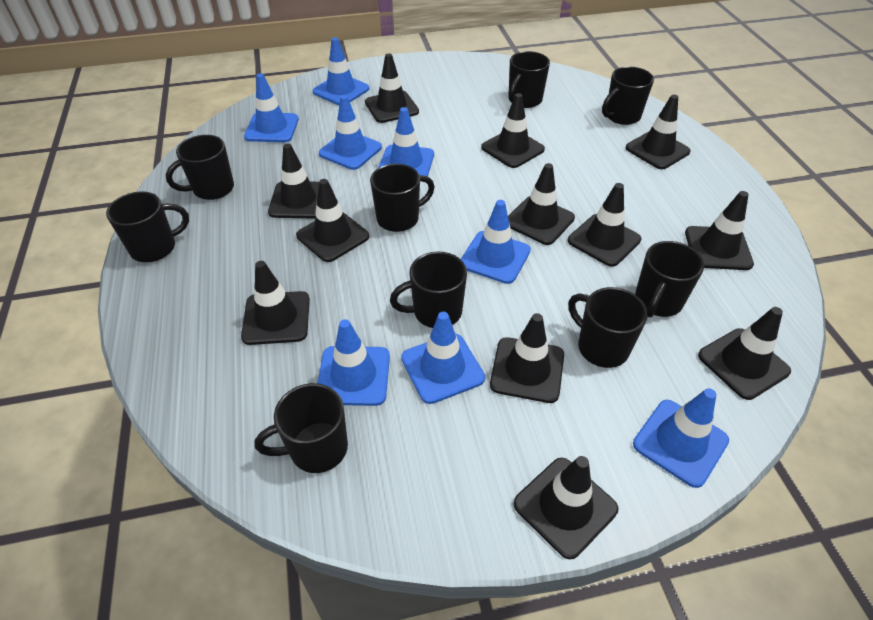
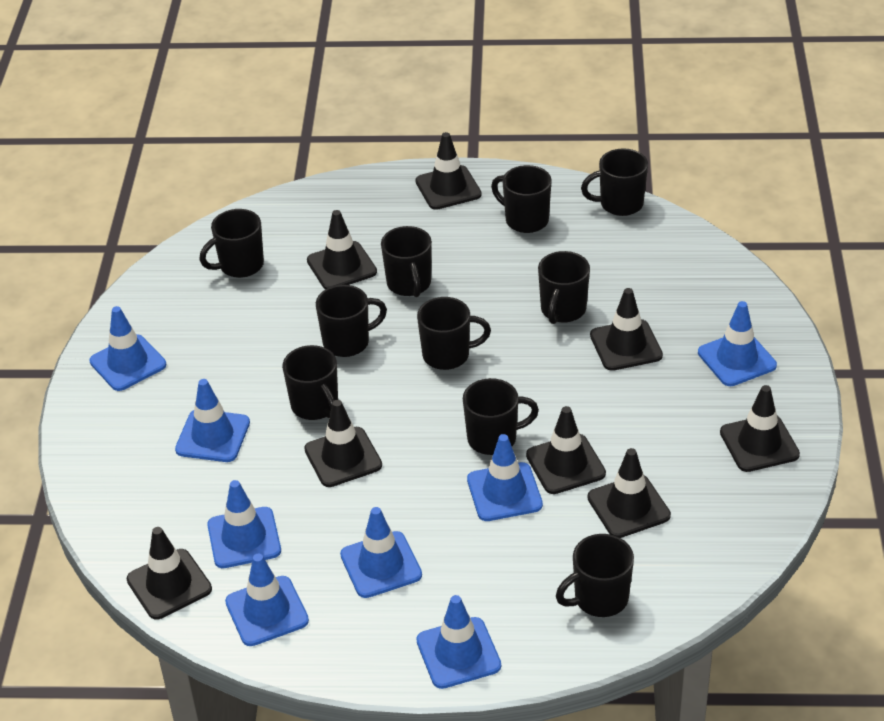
black mug: 9 -> 10
black traffic cone: 12 -> 8

